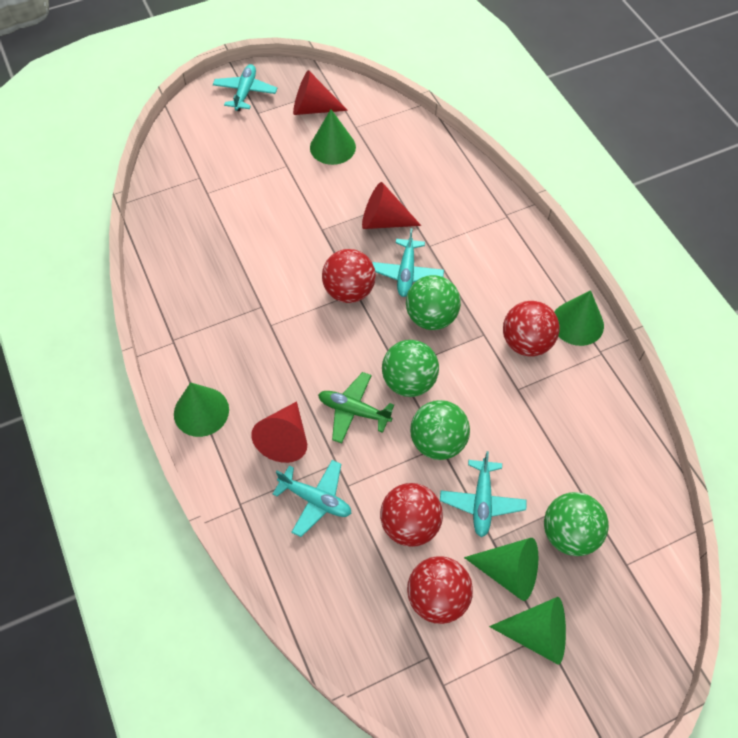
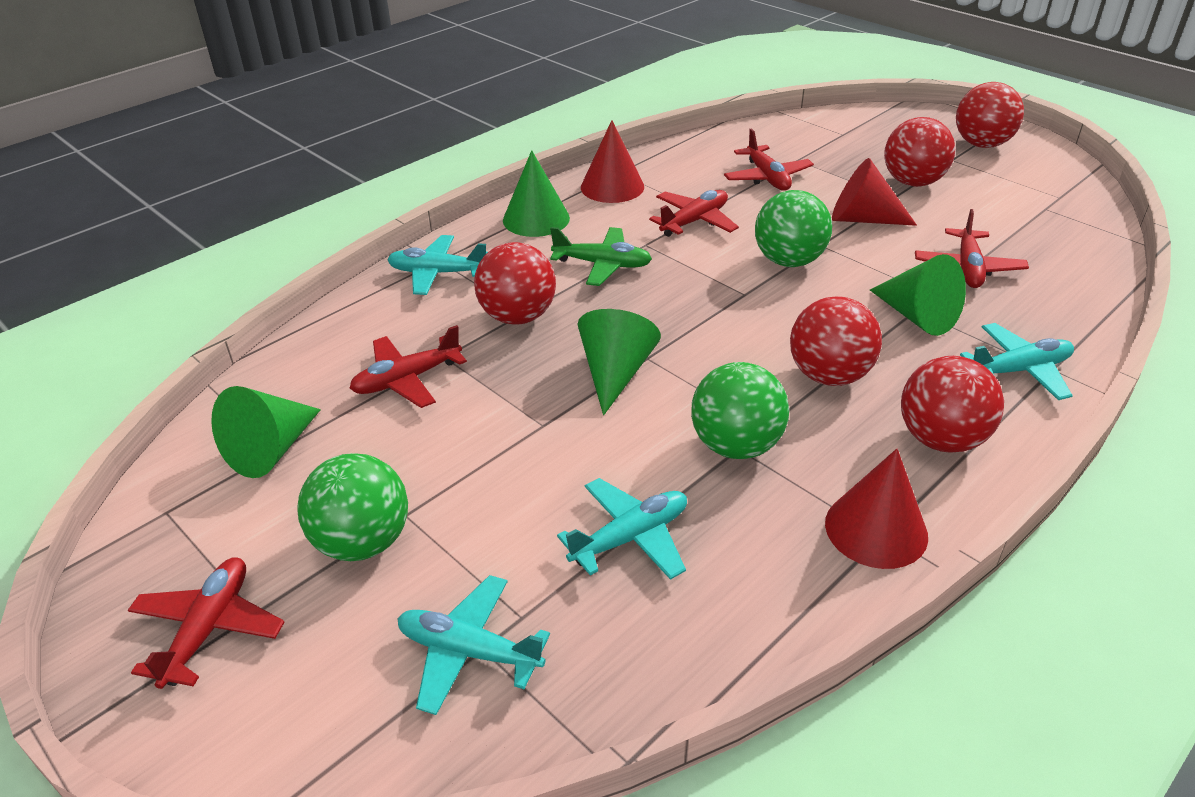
green ball: 4 -> 3
green cone: 5 -> 4
red ball: 4 -> 5
red plane: 0 -> 5

